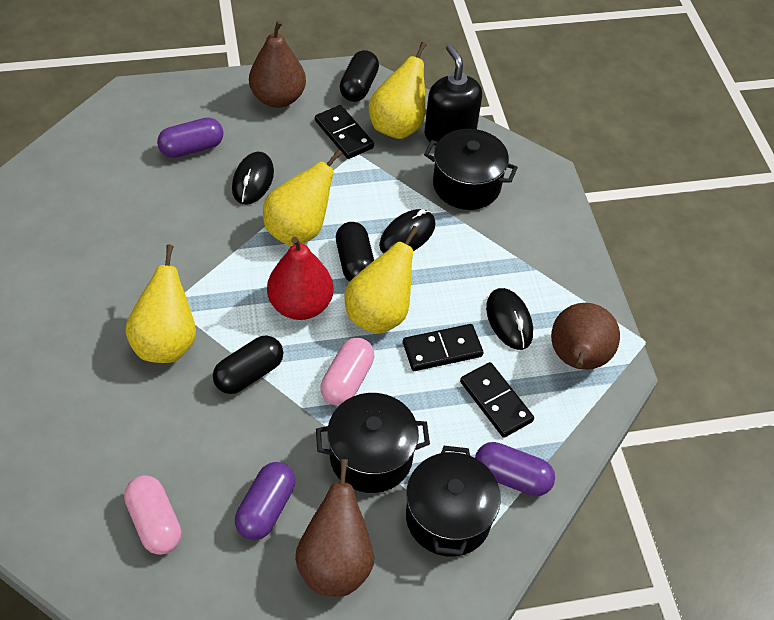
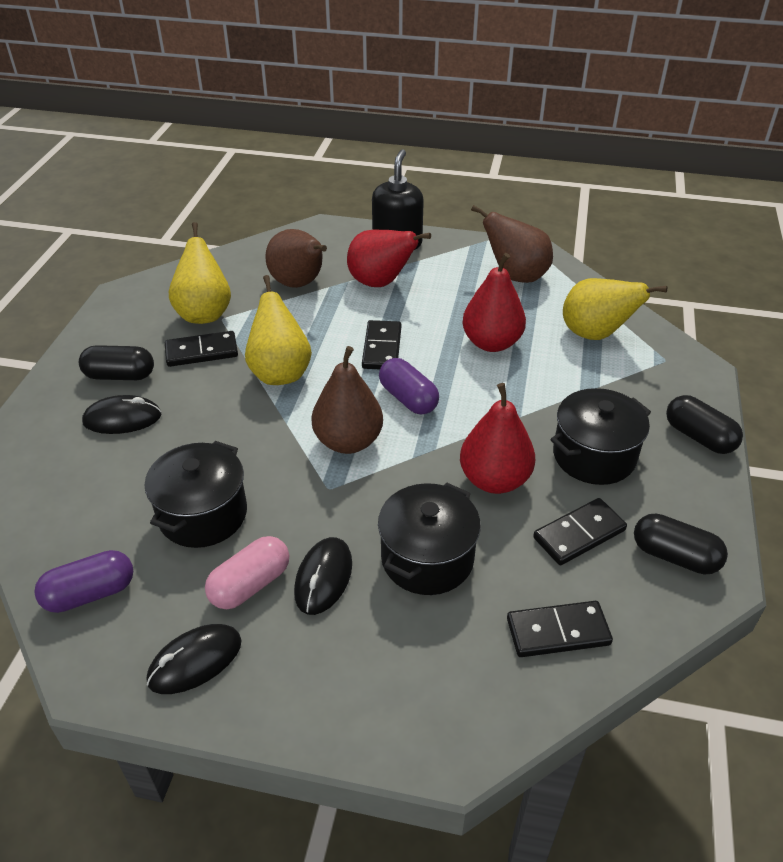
black domino: 3 -> 4
pink capsule: 2 -> 1
purple capsule: 3 -> 2
red pear: 1 -> 3
yellow pear: 4 -> 3

